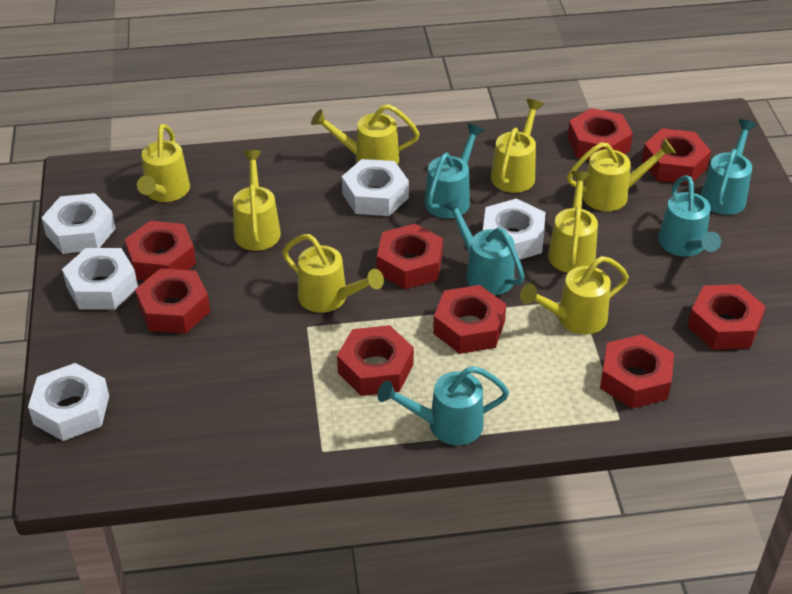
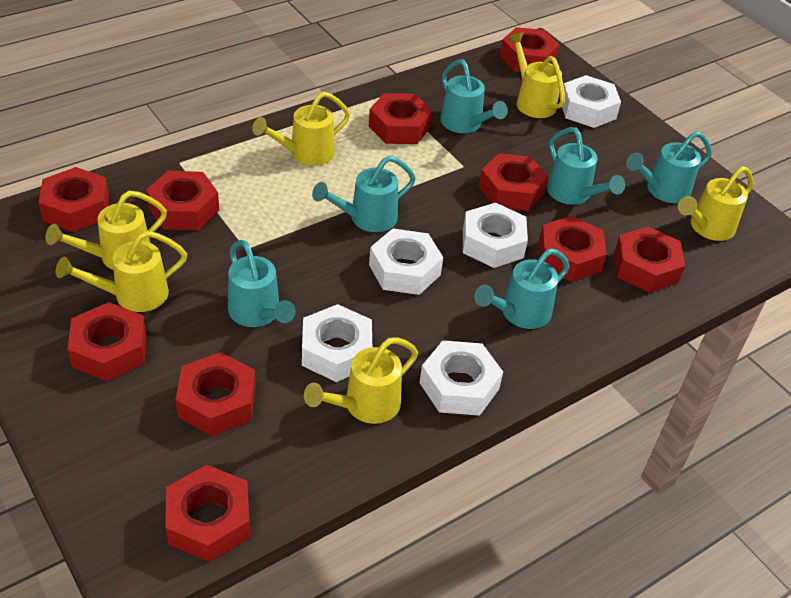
red nut: 9 -> 10
turquoise watering can: 5 -> 6
yellow watering can: 8 -> 6

